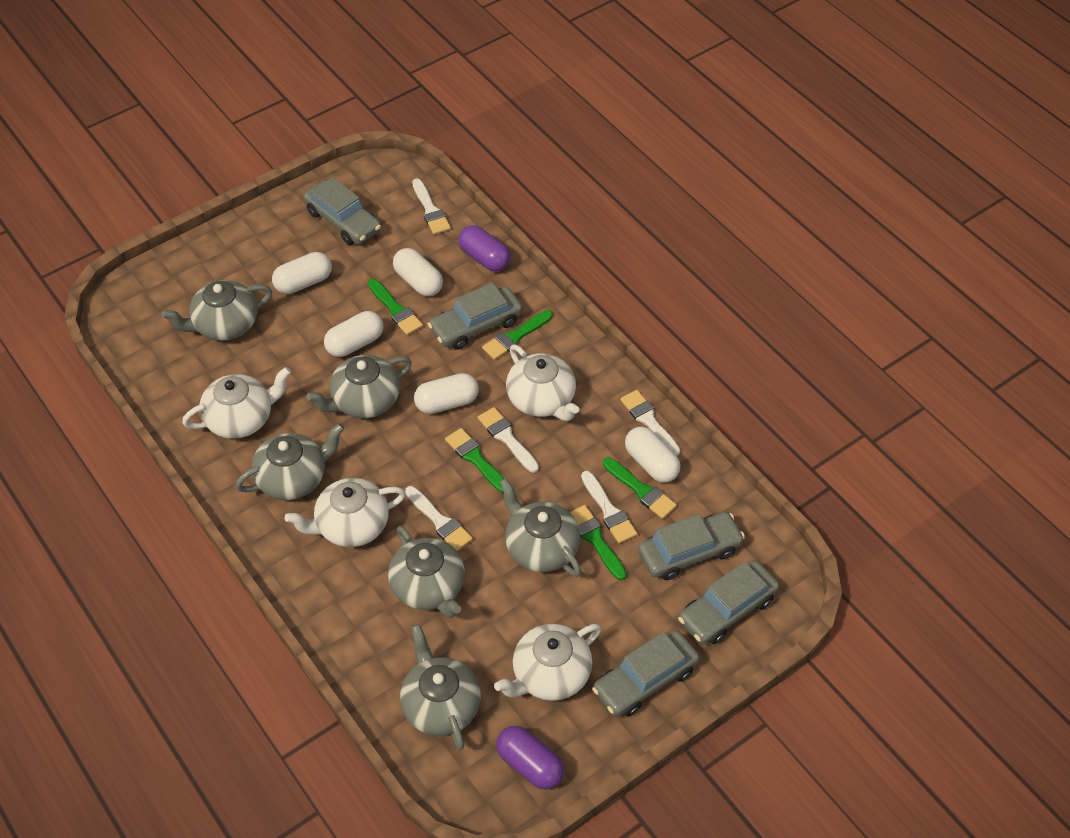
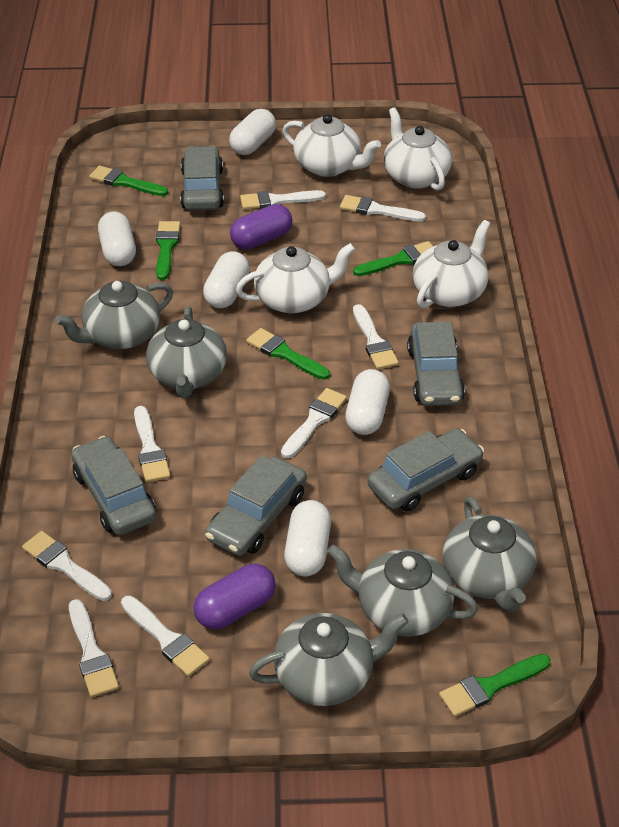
grey teapot: 6 -> 5
white brush: 5 -> 8

